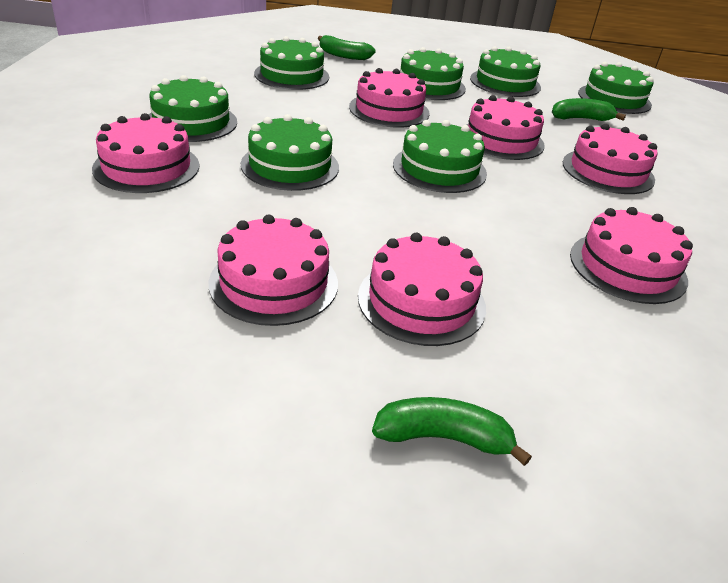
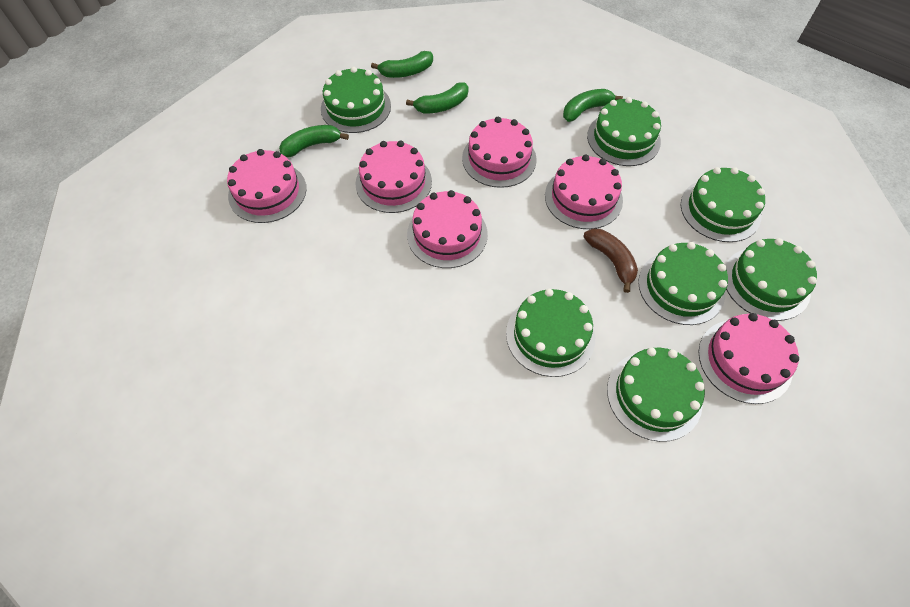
brown banana: 0 -> 1
green banana: 3 -> 4
pink cake: 7 -> 6

